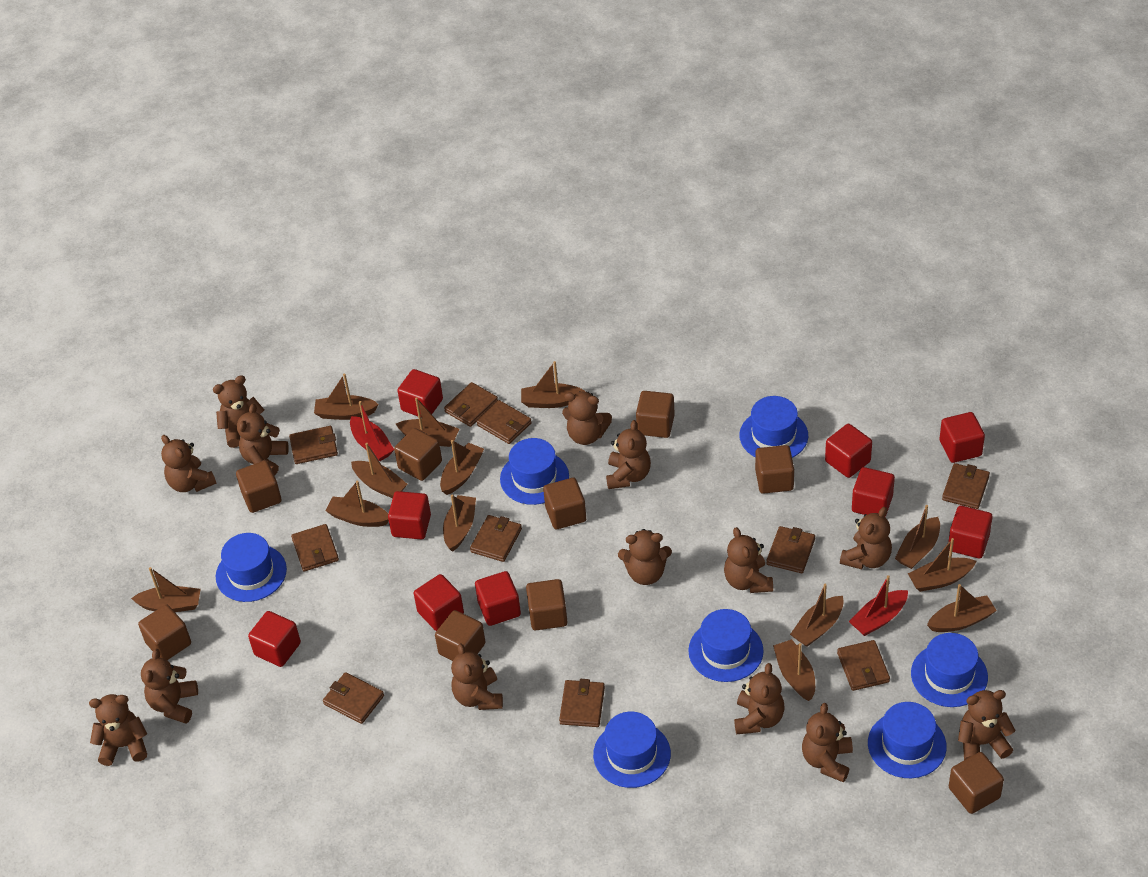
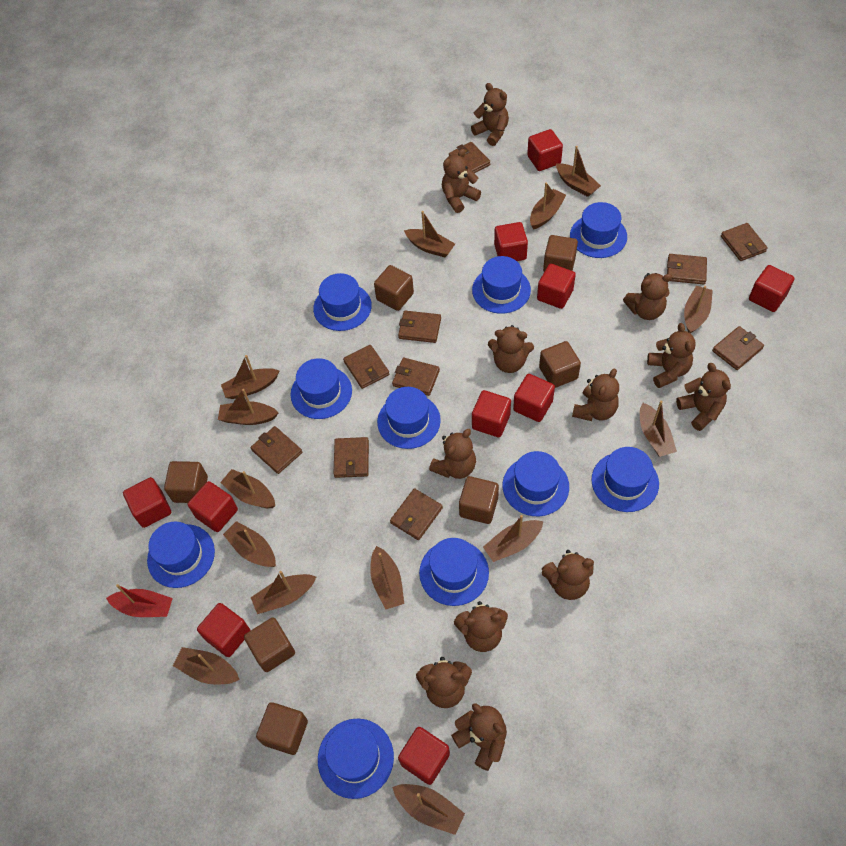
blue hat: 7 -> 10
brown boat: 13 -> 14
brown cube: 9 -> 7
brown teddy bear: 14 -> 12
red boat: 2 -> 1
red cube: 9 -> 10

